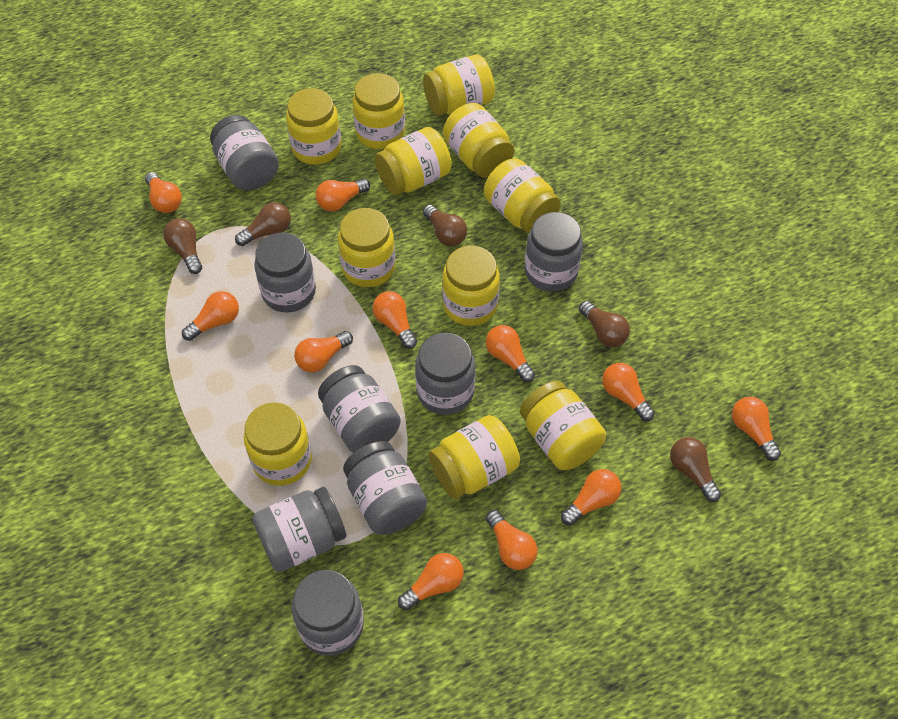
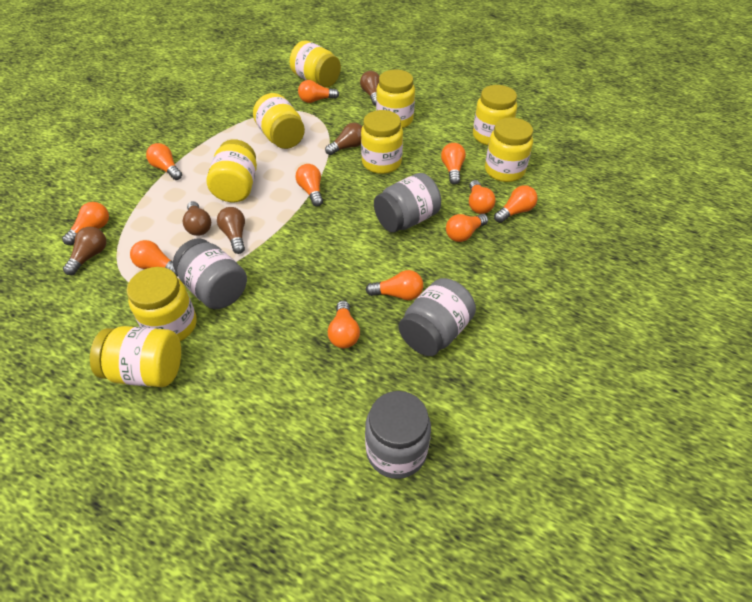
grey jar: 8 -> 4
yellow jar: 11 -> 9

